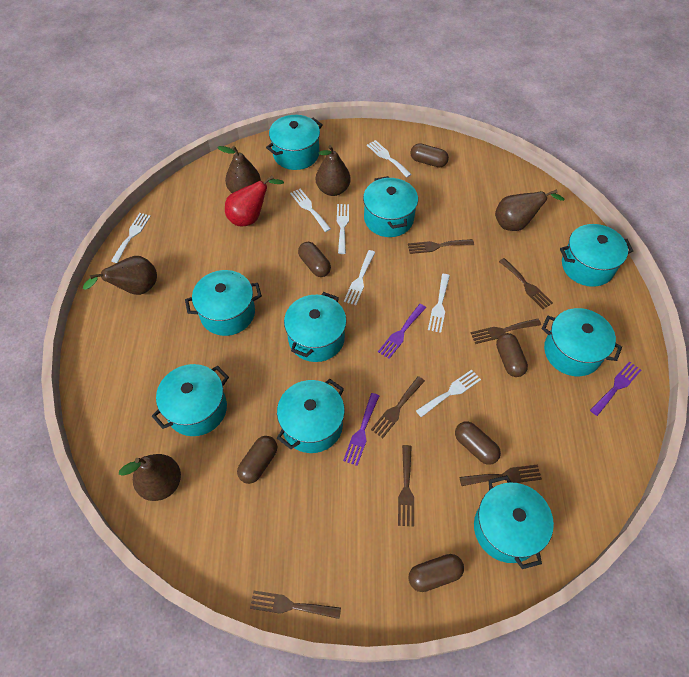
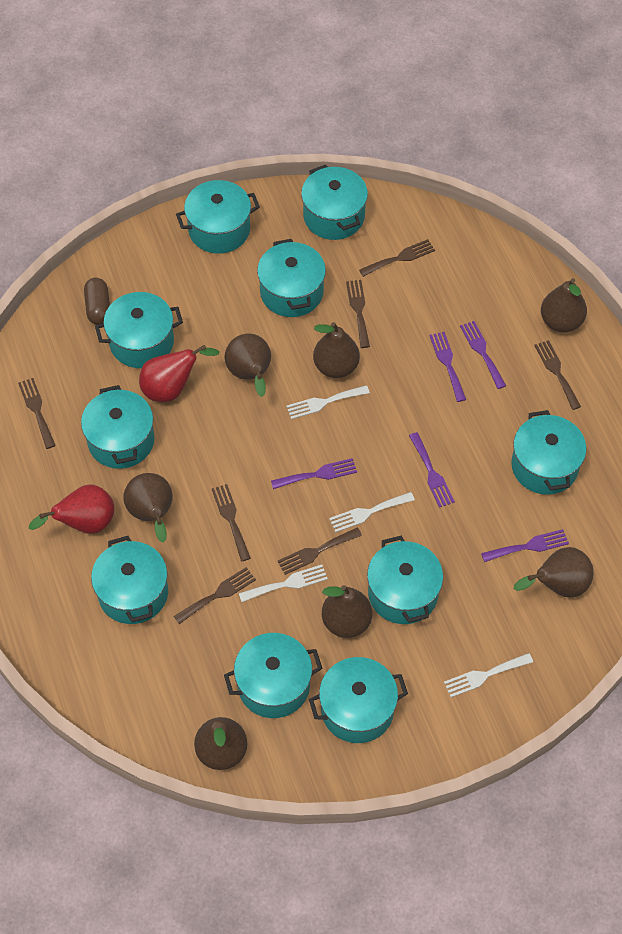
brown capsule: 6 -> 1
brown pear: 5 -> 7
purple fork: 3 -> 5
red pear: 1 -> 2
turquoise pot: 9 -> 10
white fork: 7 -> 4

